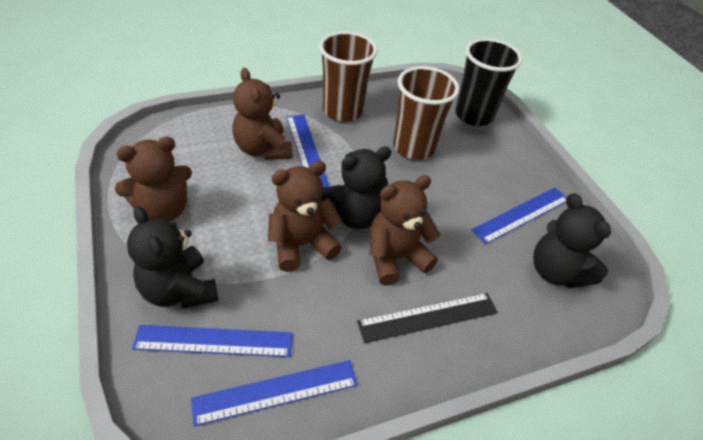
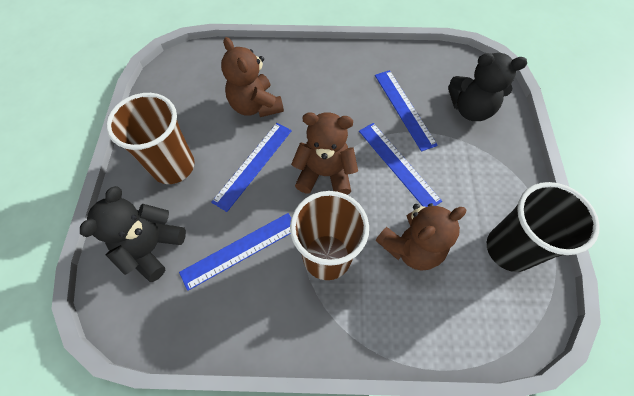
black ruler: 1 -> 0
black teddy bear: 3 -> 2
brown teddy bear: 4 -> 3

